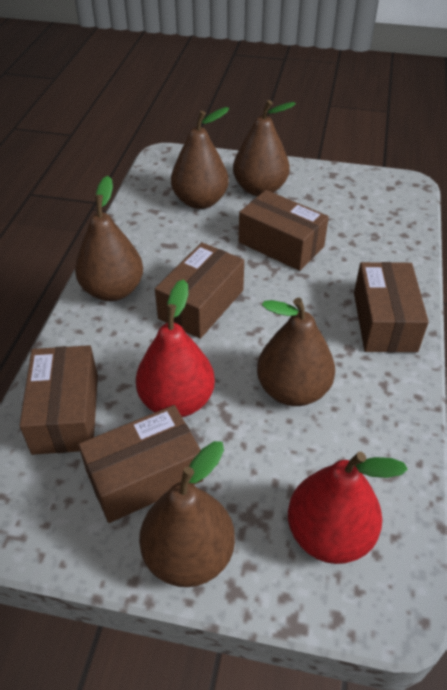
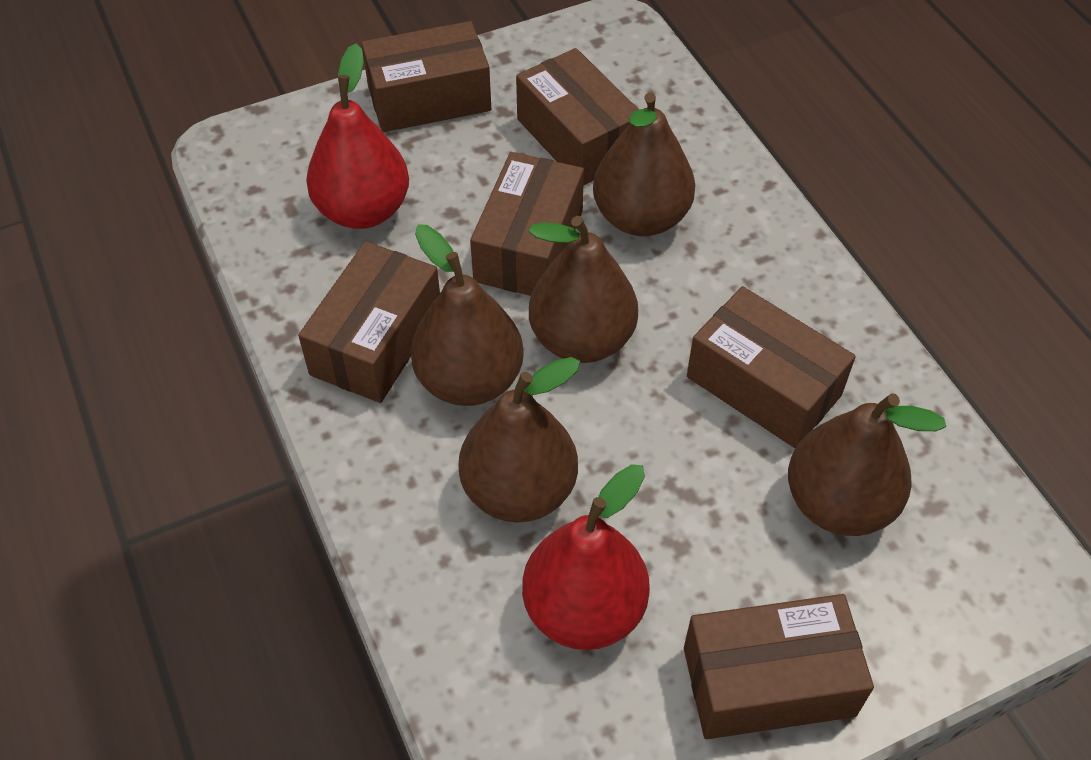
brown box: 5 -> 6

